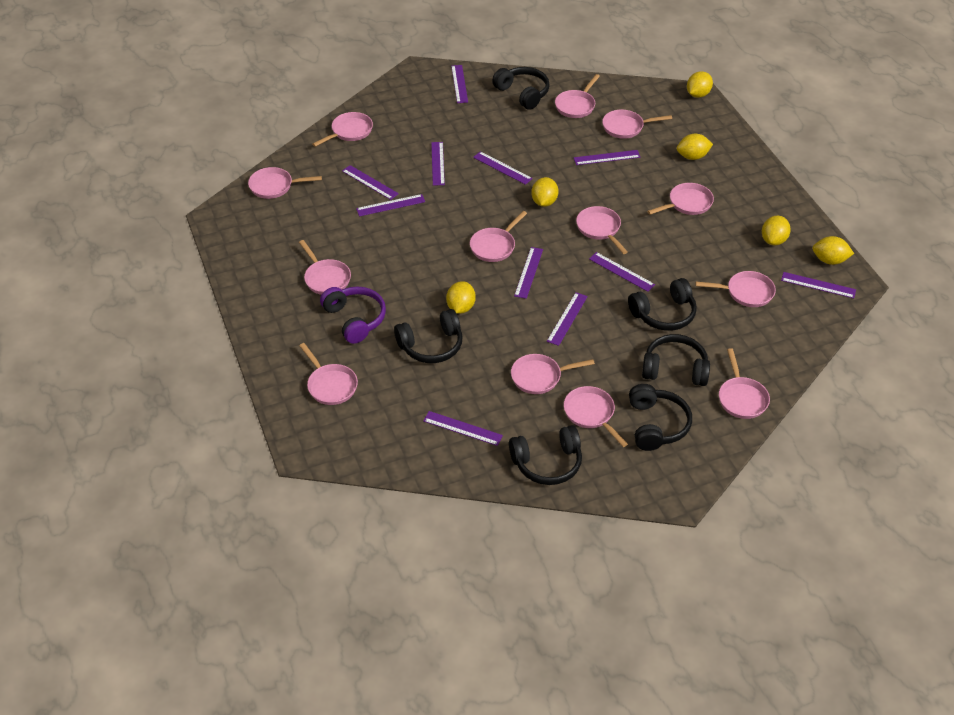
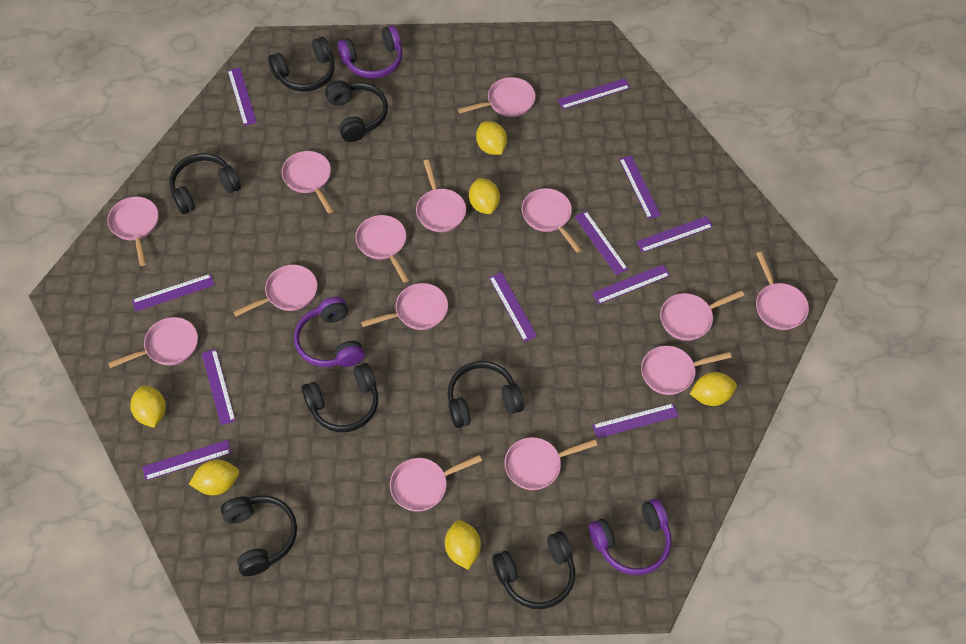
black headphones: 6 -> 7
pink pan: 13 -> 14
purple headphones: 1 -> 3

